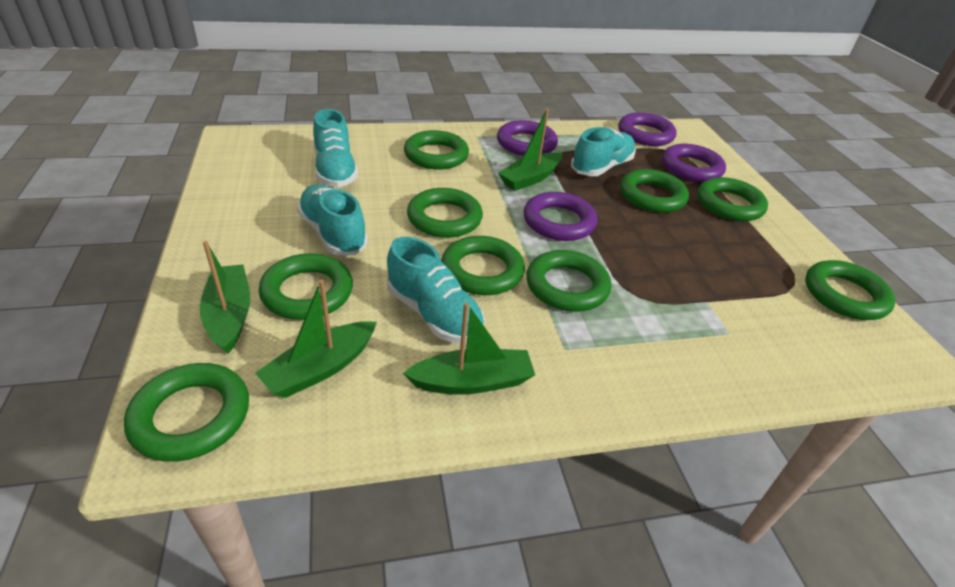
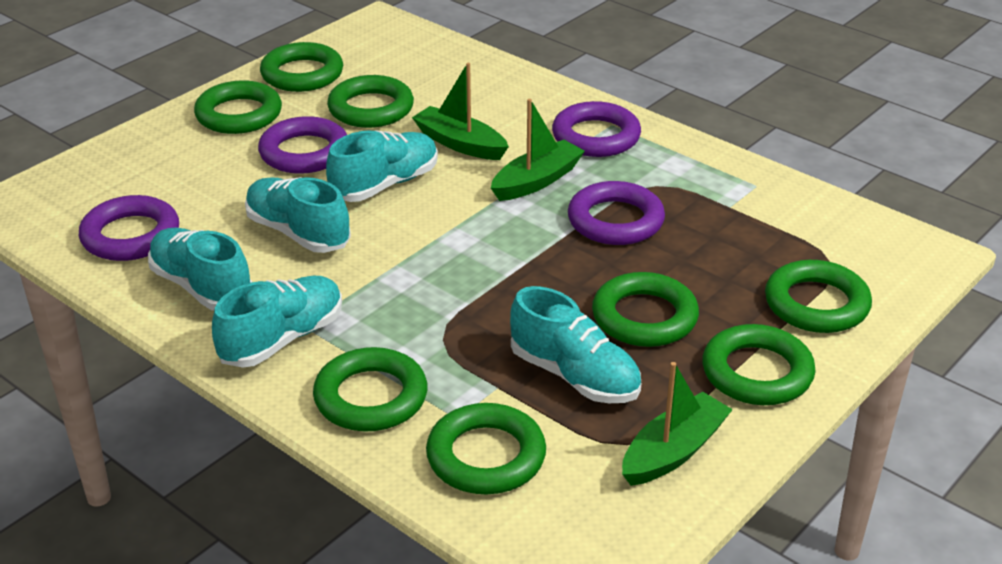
green boat: 4 -> 3
green ring: 9 -> 8
turquoise shoe: 4 -> 5

